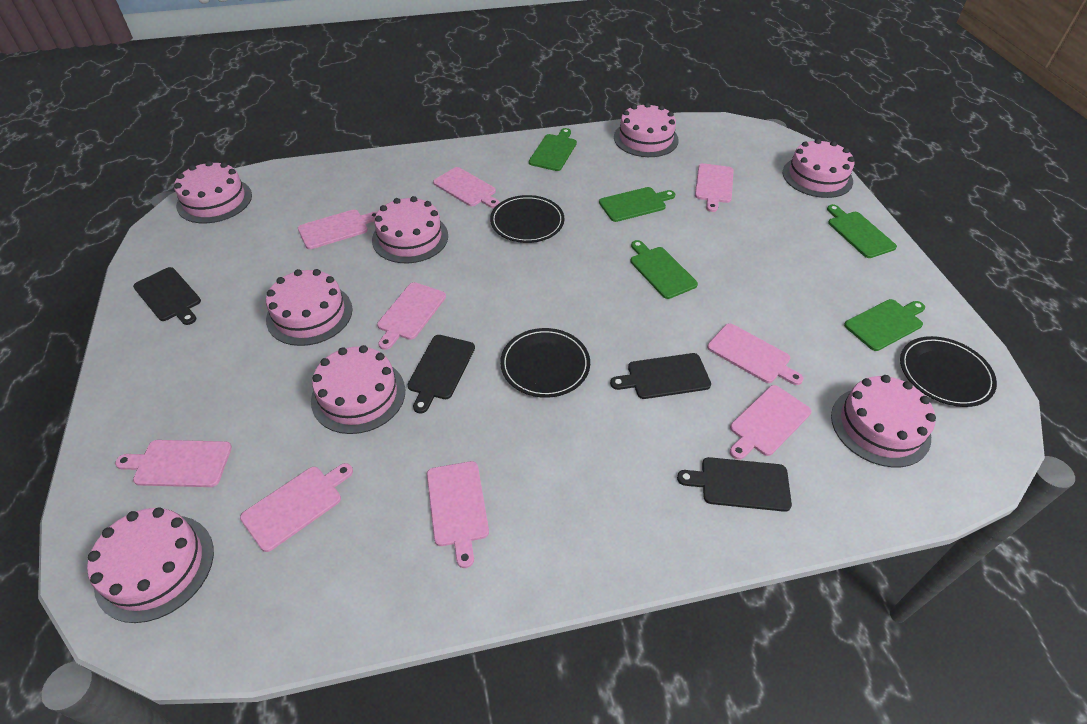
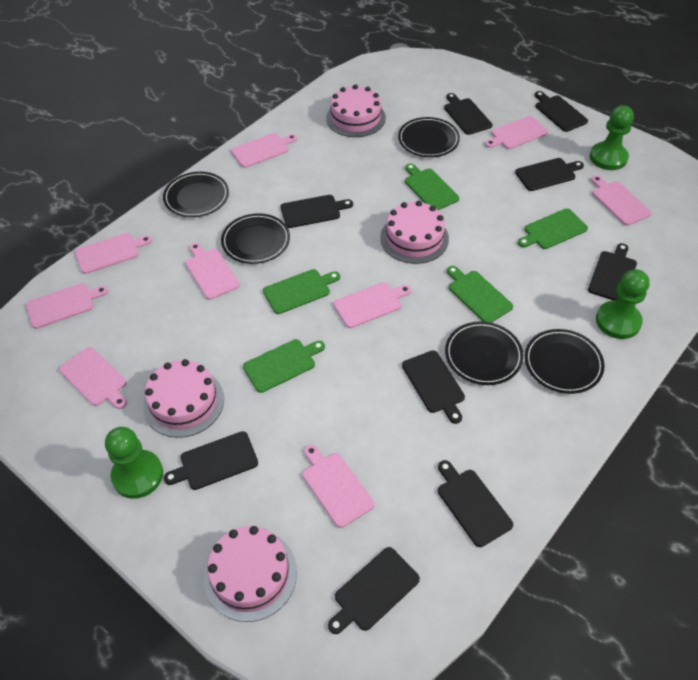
black cutting board: 4 -> 9
black plate: 3 -> 5
green pawn: 0 -> 3
pink cake: 8 -> 4

